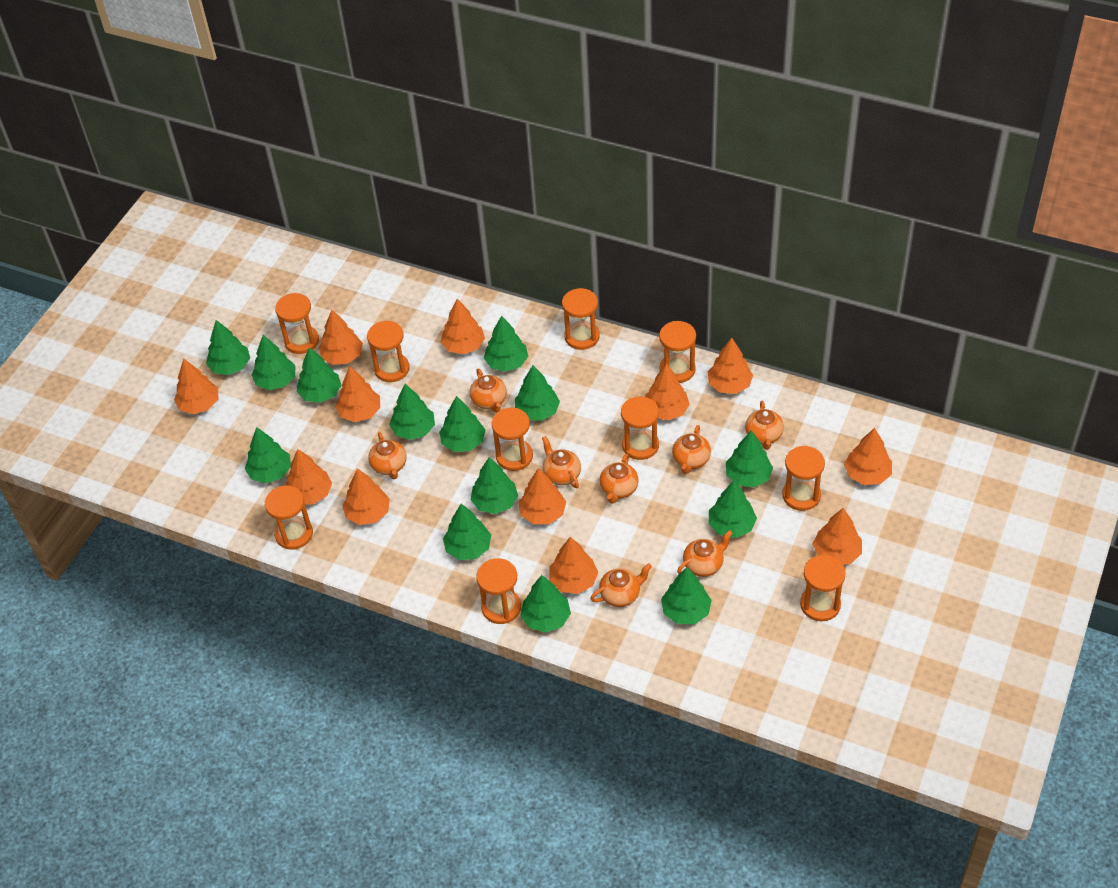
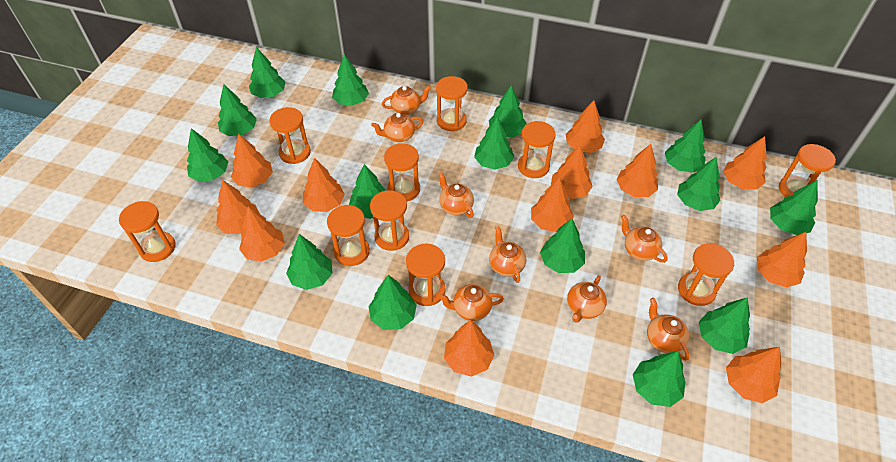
green tree: 14 -> 15

